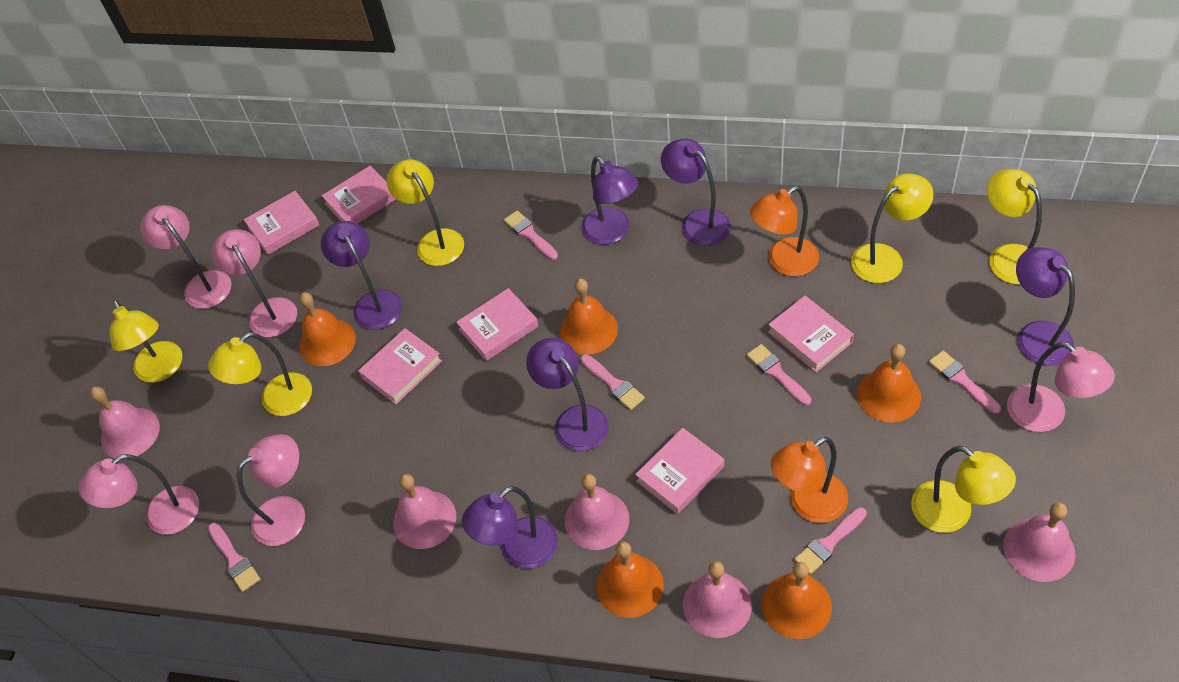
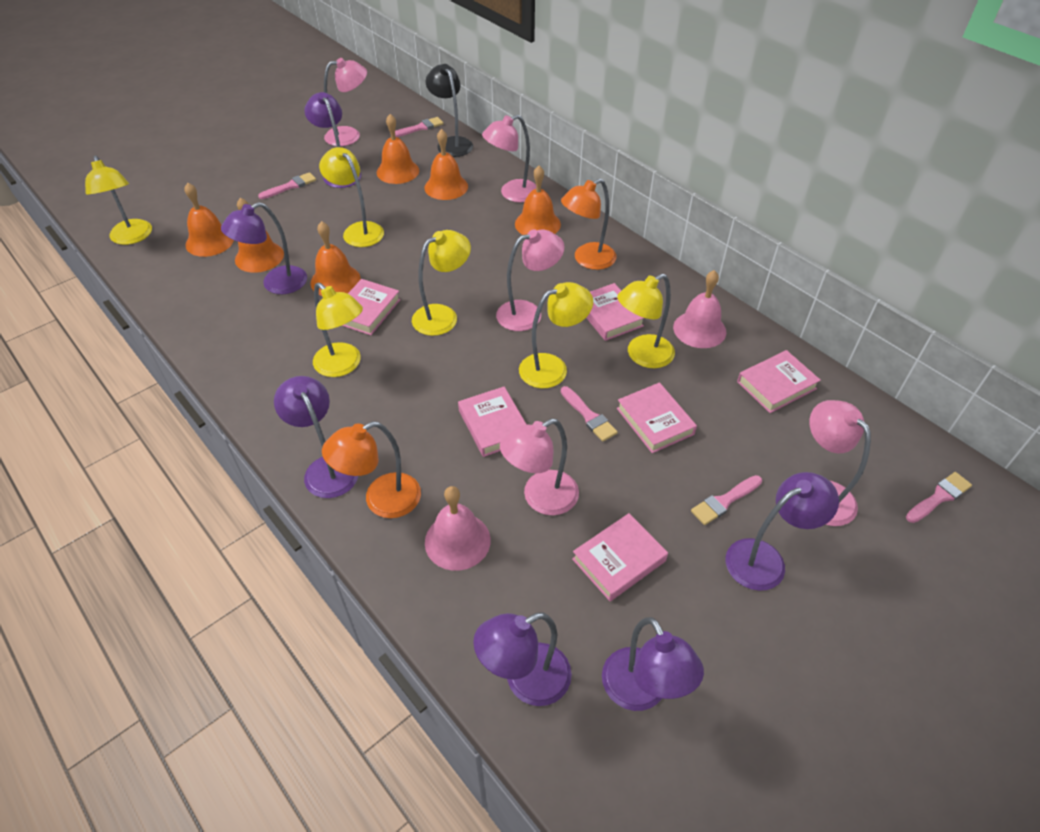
black lamp: 0 -> 1
orange bell: 5 -> 6
pink bell: 5 -> 2
pink brush: 6 -> 5

